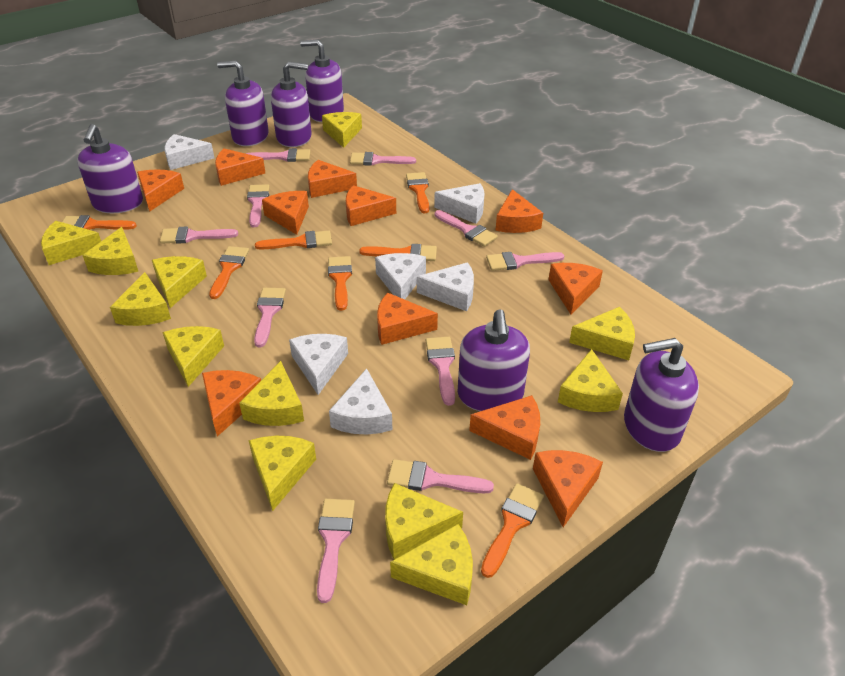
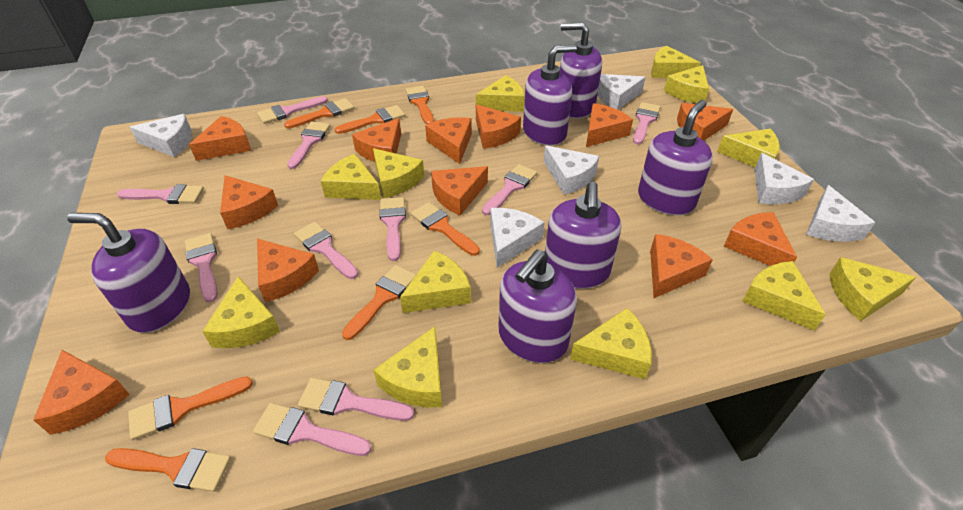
orange cheese: 11 -> 12

